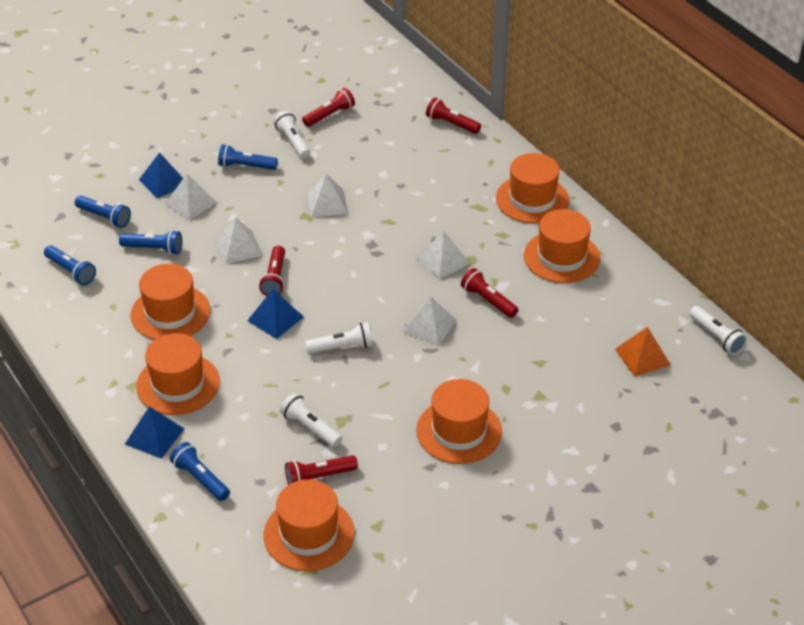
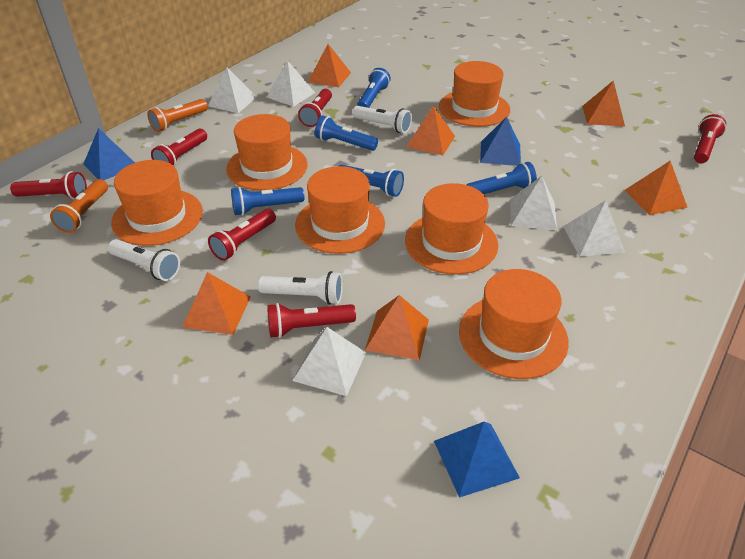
orange flashlight: 0 -> 2
orange pyramid: 1 -> 6
red flashlight: 5 -> 6
white flashlight: 4 -> 3

